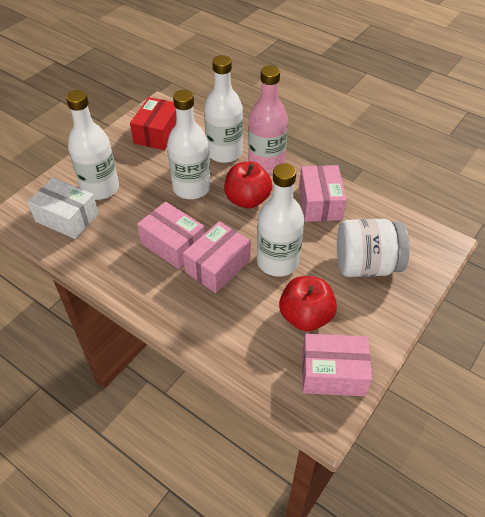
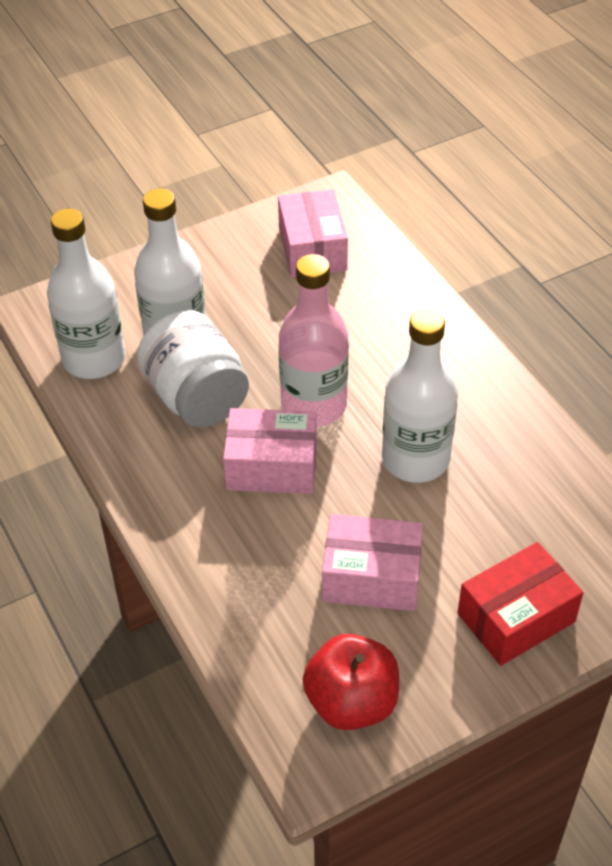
pink box: 4 -> 3
red apple: 2 -> 1
white bottle: 4 -> 3
white box: 1 -> 0

